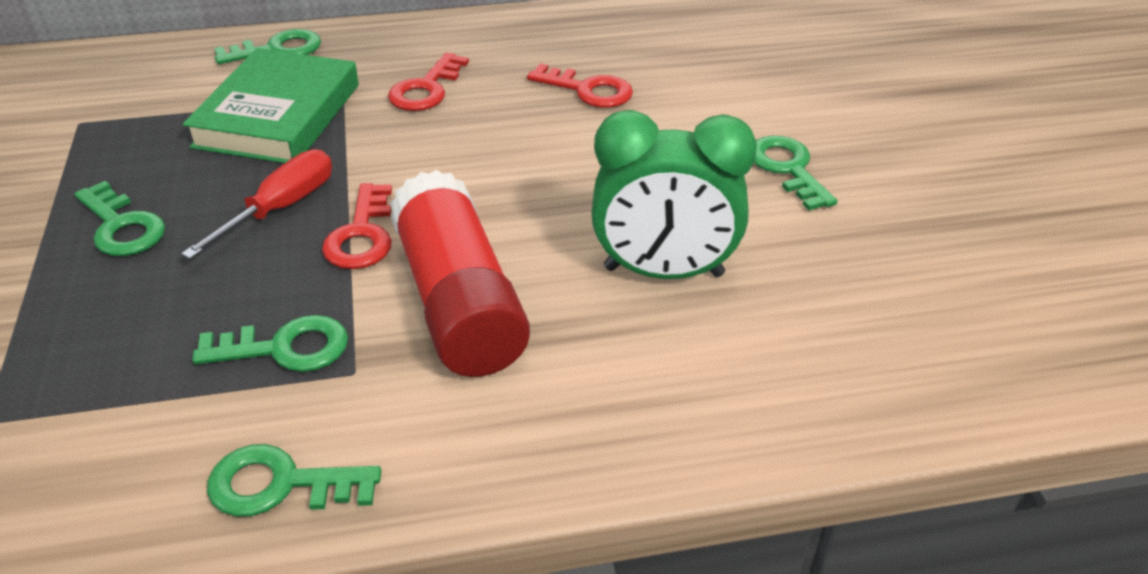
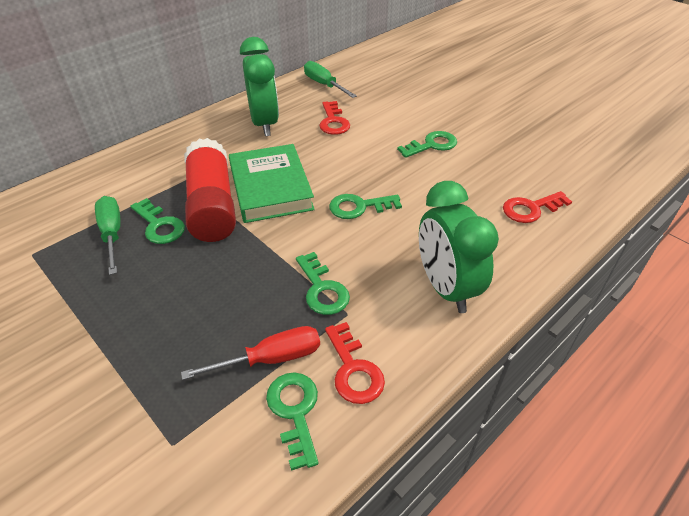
green clock: 1 -> 2
green screwdriver: 0 -> 2

